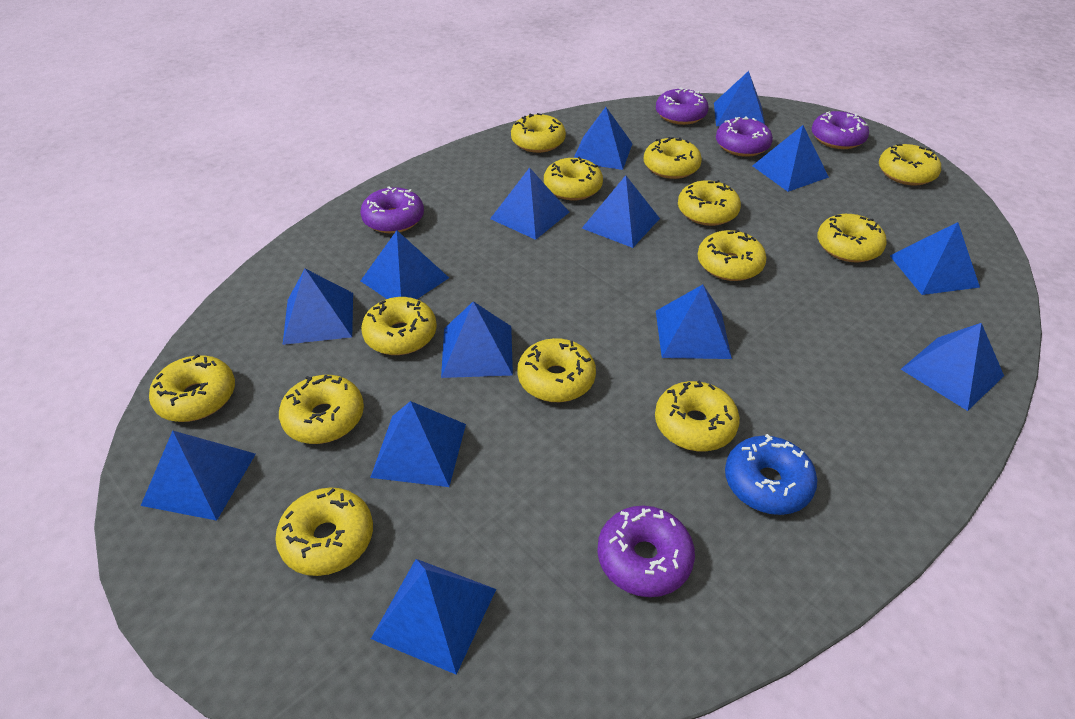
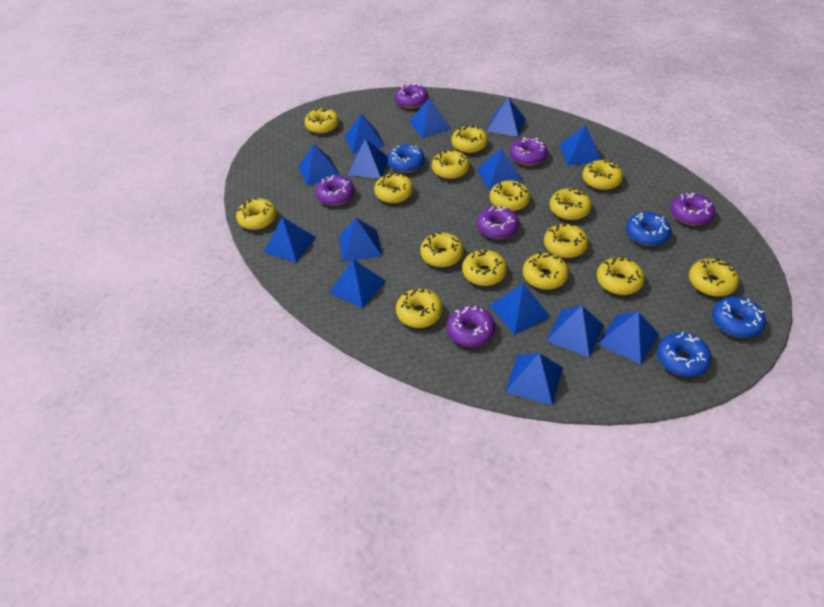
blue donut: 1 -> 4
purple donut: 5 -> 6
yellow donut: 13 -> 15

